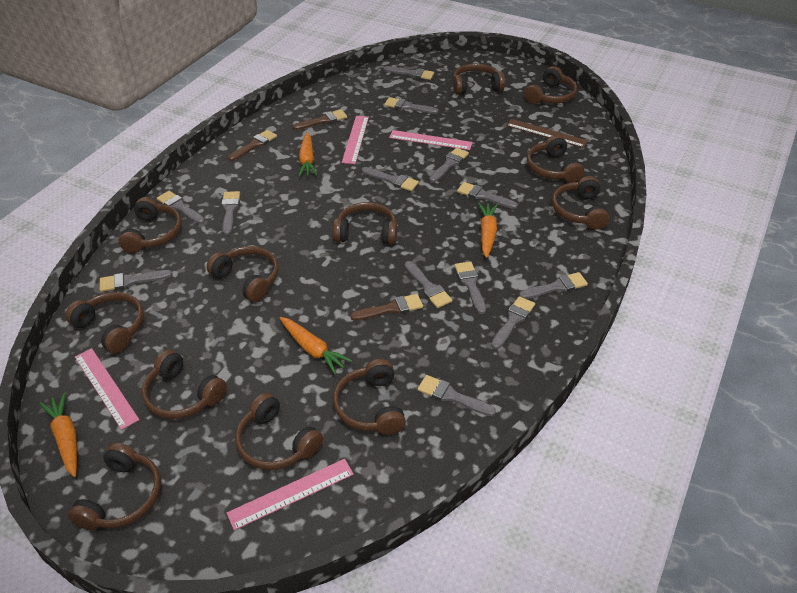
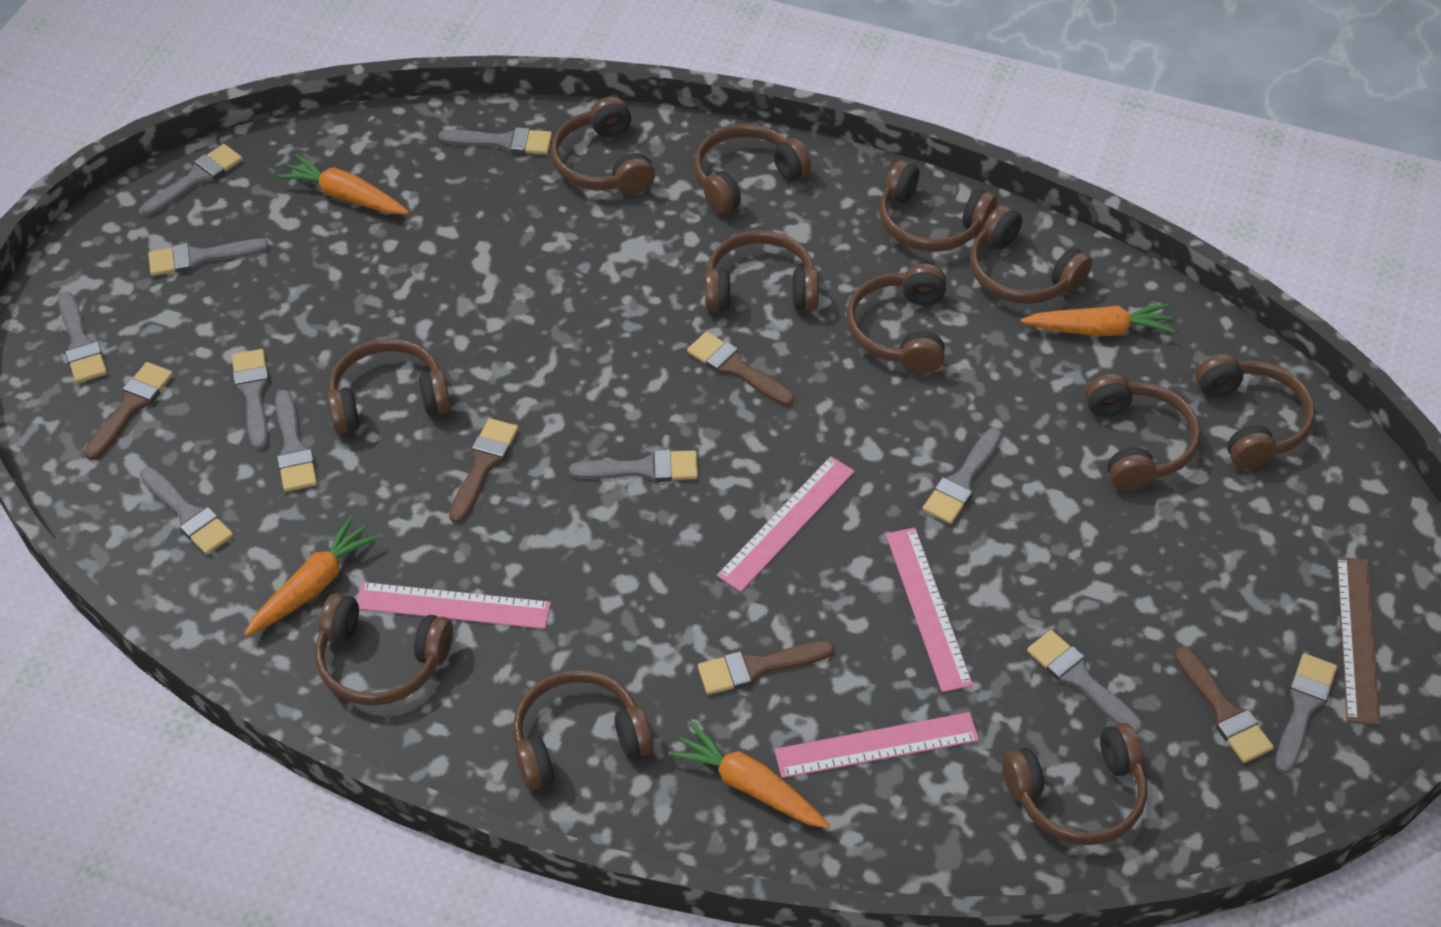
brown brush: 3 -> 5
grey brush: 13 -> 11

